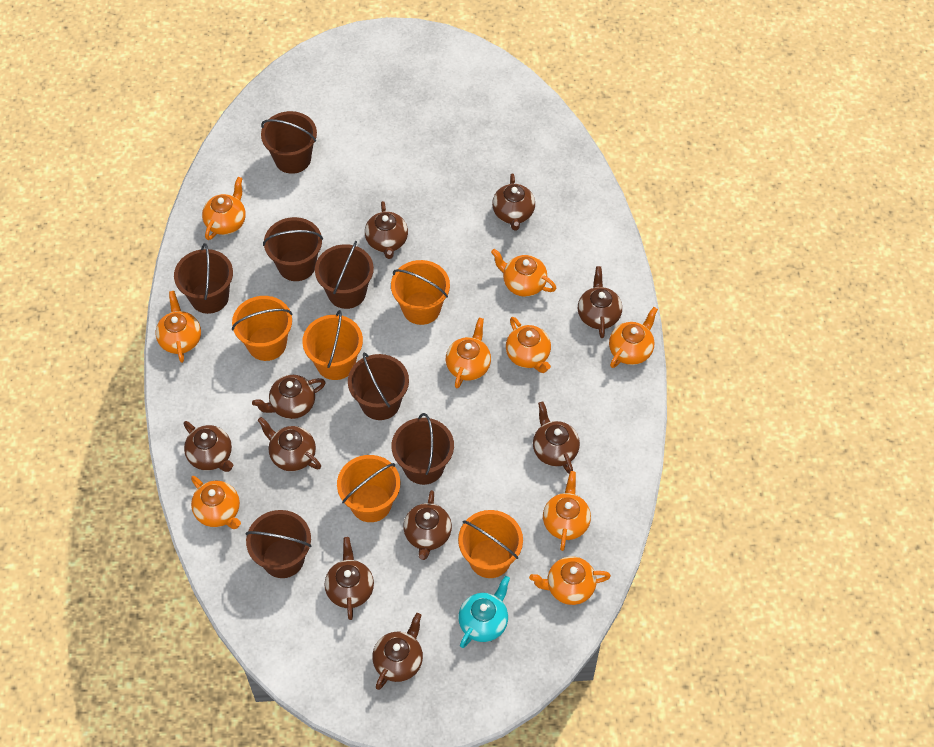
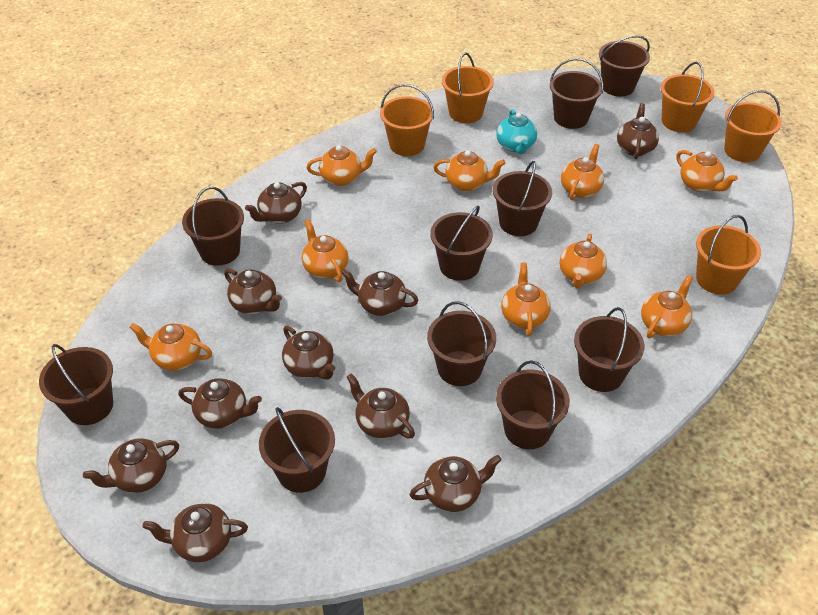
brown bucket: 7 -> 10

